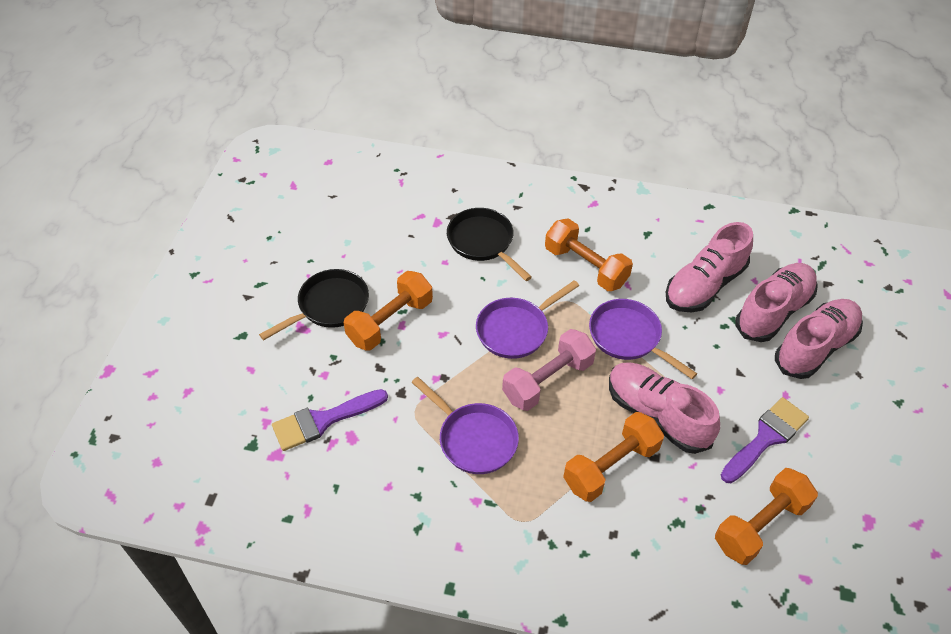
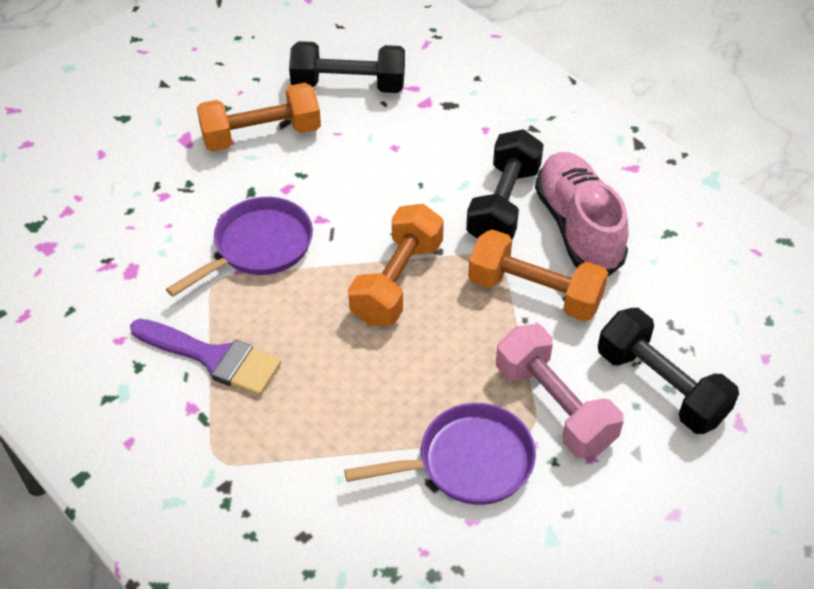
black dumbbell: 0 -> 3
black pan: 2 -> 0
orange dumbbell: 4 -> 3
pink shoe: 4 -> 1
purple brush: 2 -> 1
purple pan: 3 -> 2

